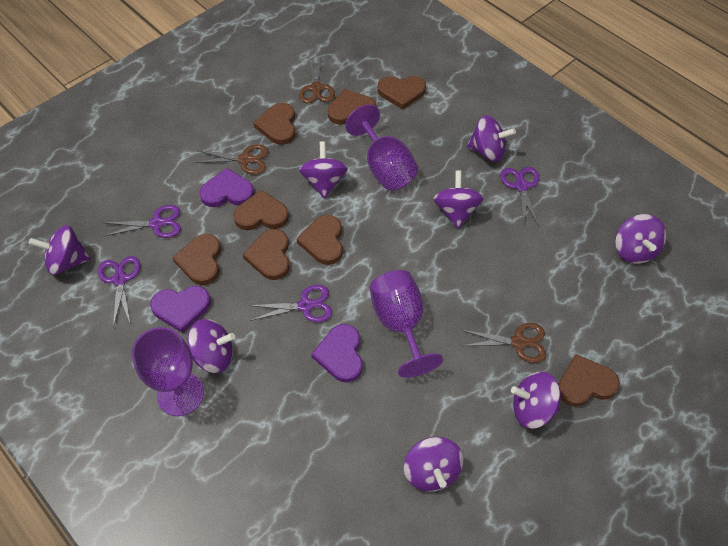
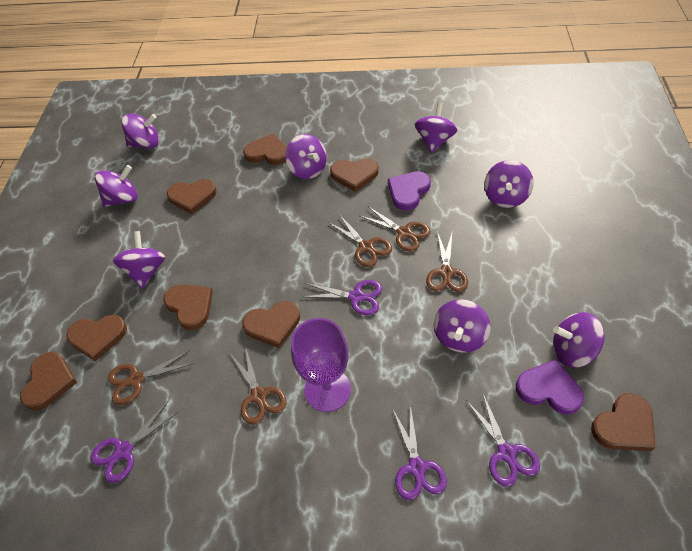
brown scissors: 3 -> 5
purple goblet: 3 -> 1
purple heart: 3 -> 2

